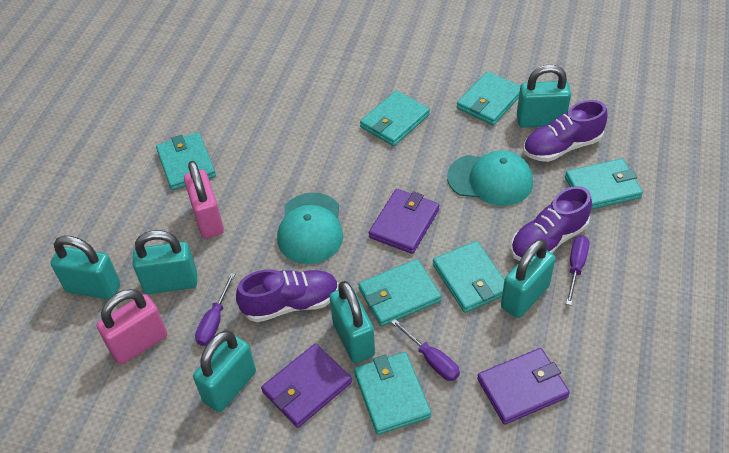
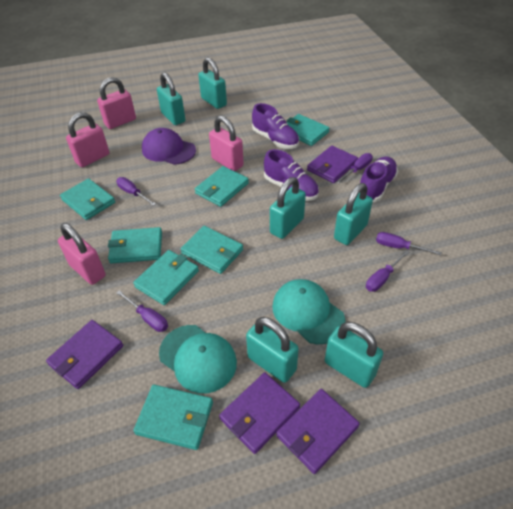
pink padlock: 2 -> 4
purple cap: 0 -> 1
purple screwdriver: 3 -> 5
purple wallet: 3 -> 4

